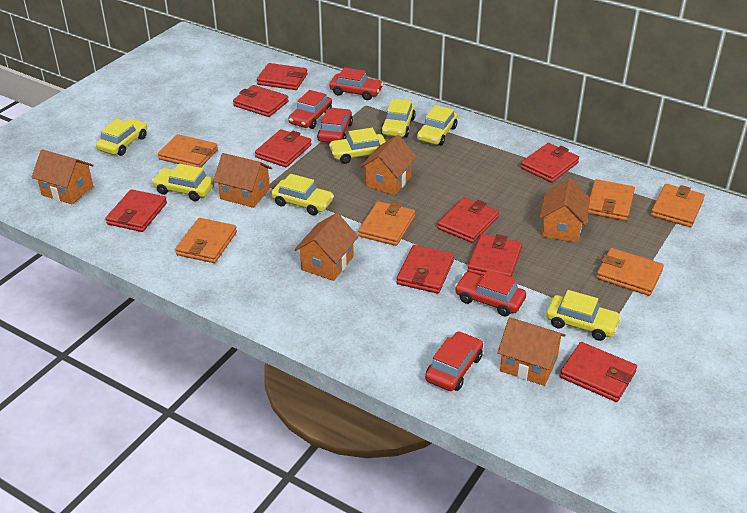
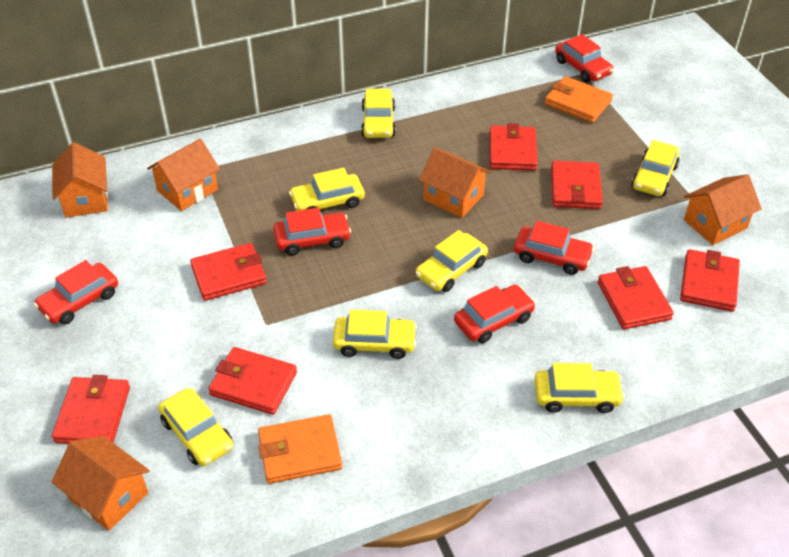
orange house: 6 -> 5
orange wallet: 6 -> 2
red wallet: 9 -> 7

